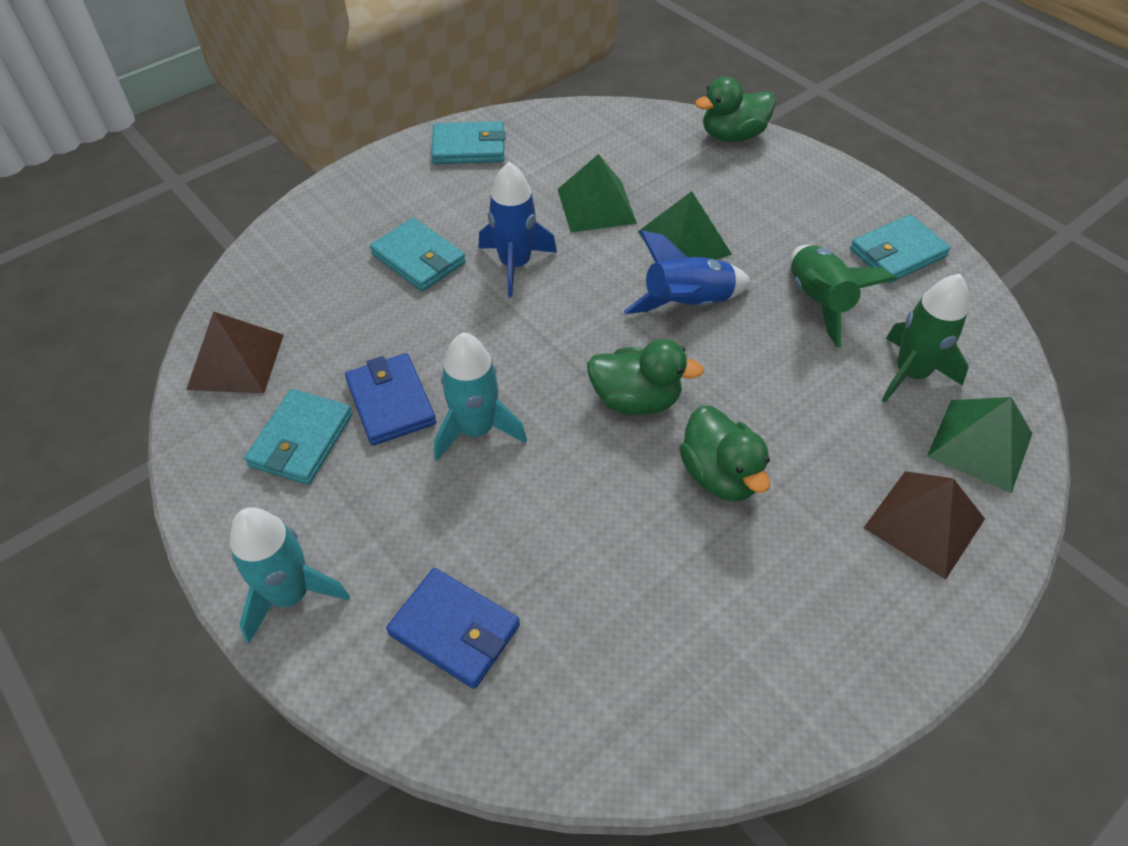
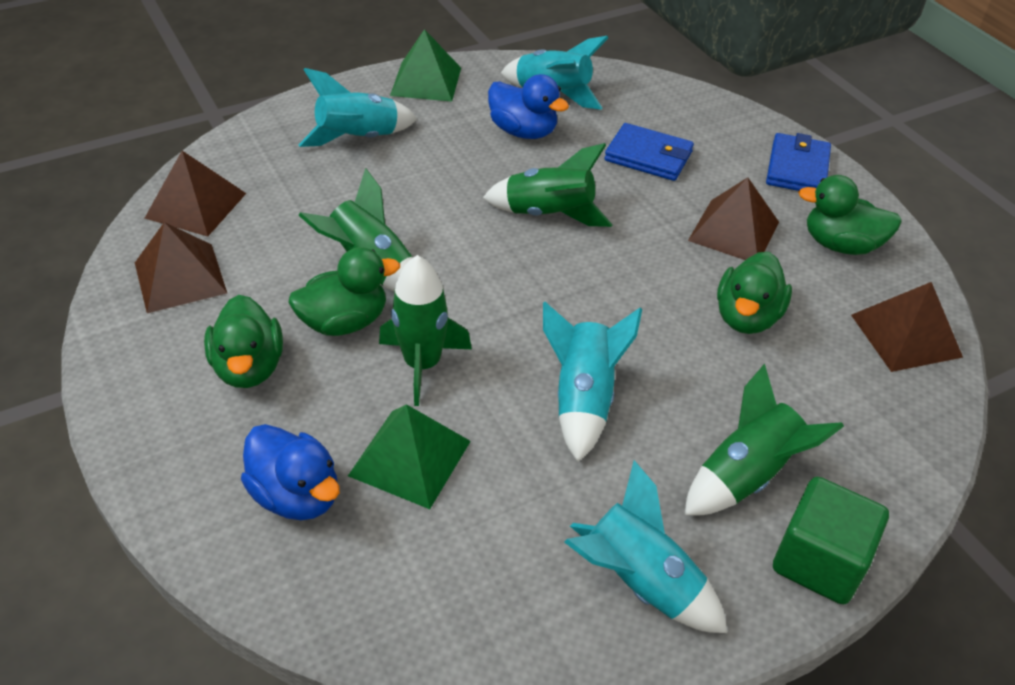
blue duck: 0 -> 2
blue rocket: 2 -> 0
brown pyramid: 2 -> 4
green cube: 0 -> 1
green duck: 3 -> 4
green pyramid: 3 -> 2
green rocket: 2 -> 4
turquoise rocket: 2 -> 4
turquoise wallet: 4 -> 0

